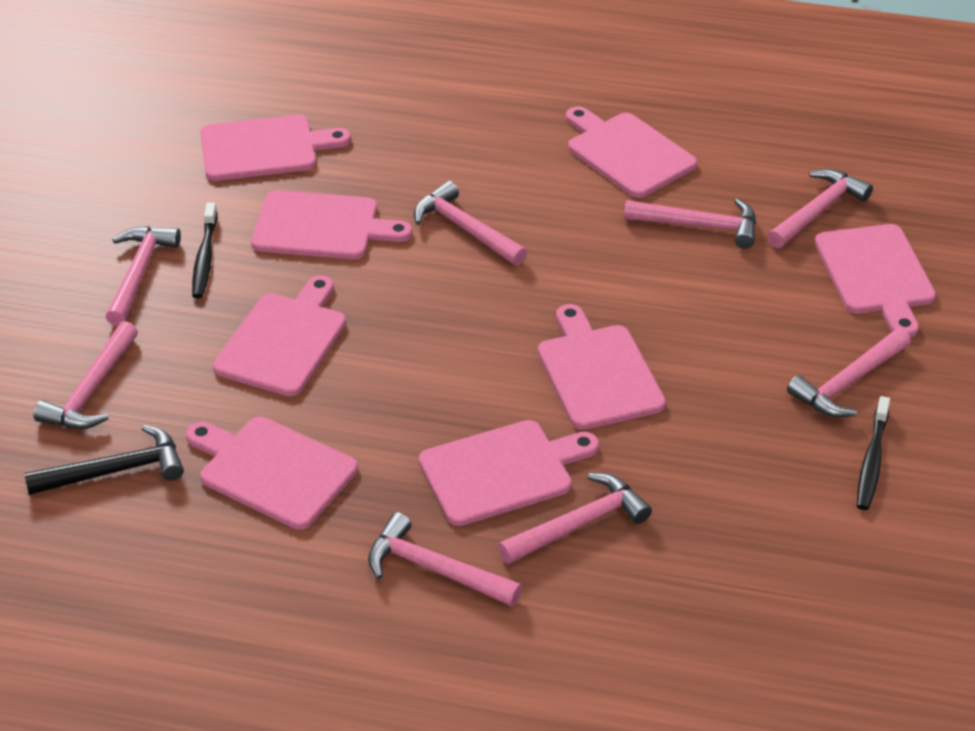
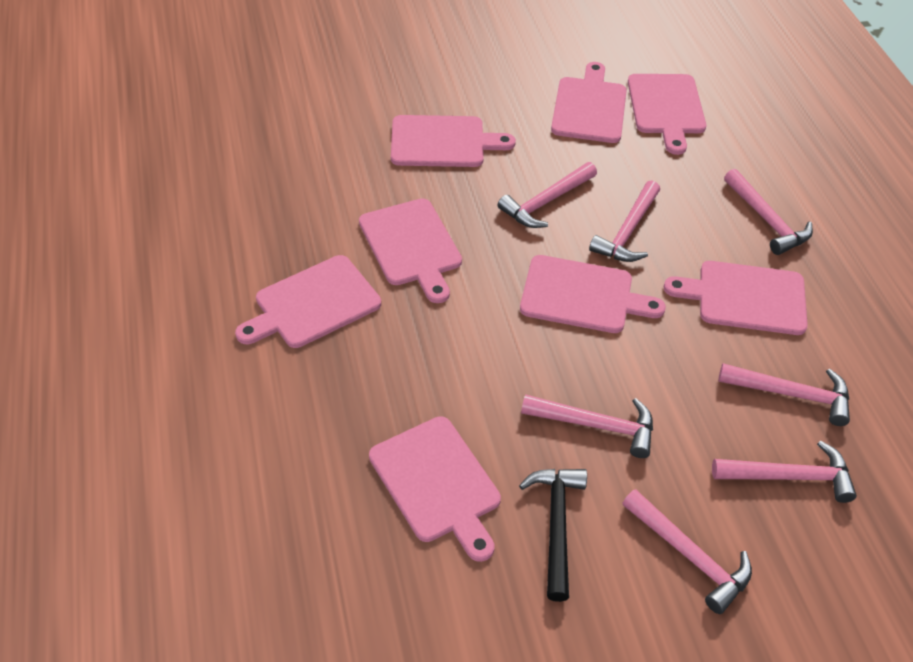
black toothbrush: 2 -> 0
pink hammer: 8 -> 7

